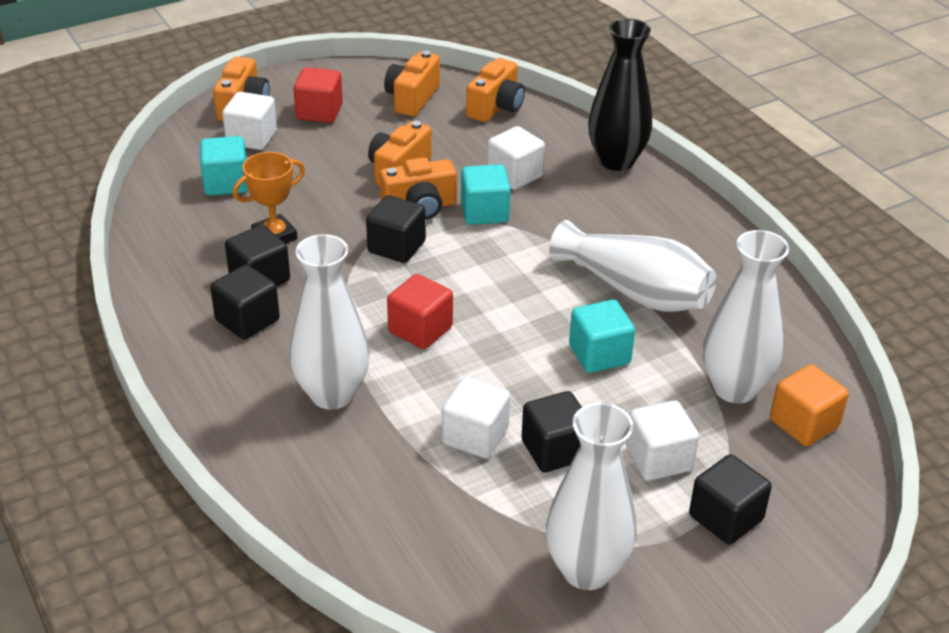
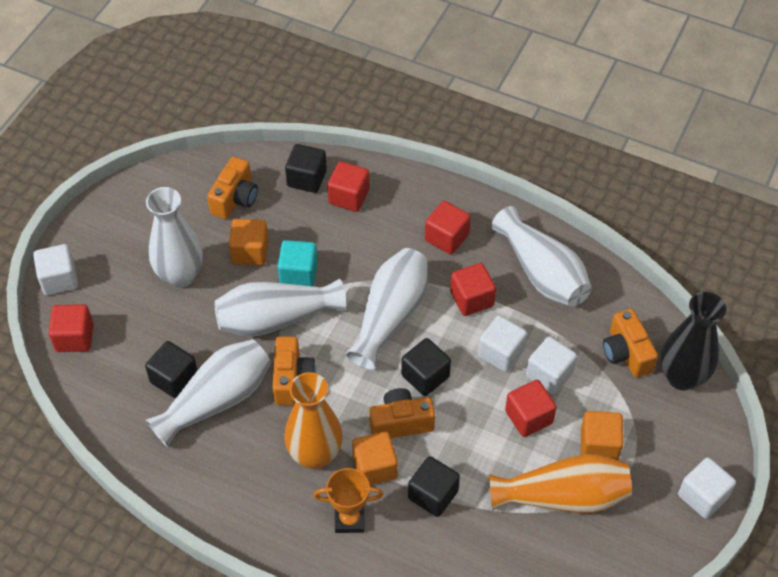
black cube: 5 -> 4
orange camera: 5 -> 4
orange cube: 1 -> 3
orange vase: 0 -> 2
red cube: 2 -> 5
turquoise cube: 3 -> 1
white vase: 4 -> 5

